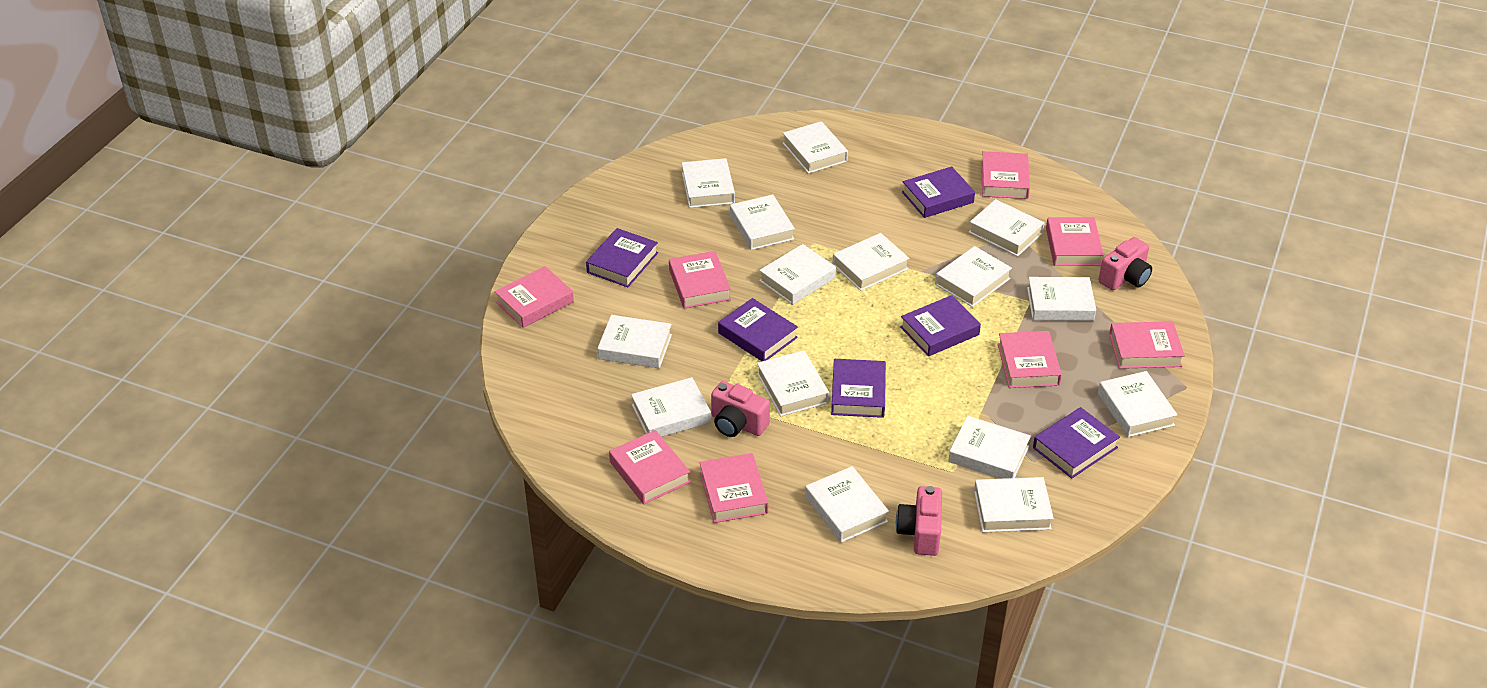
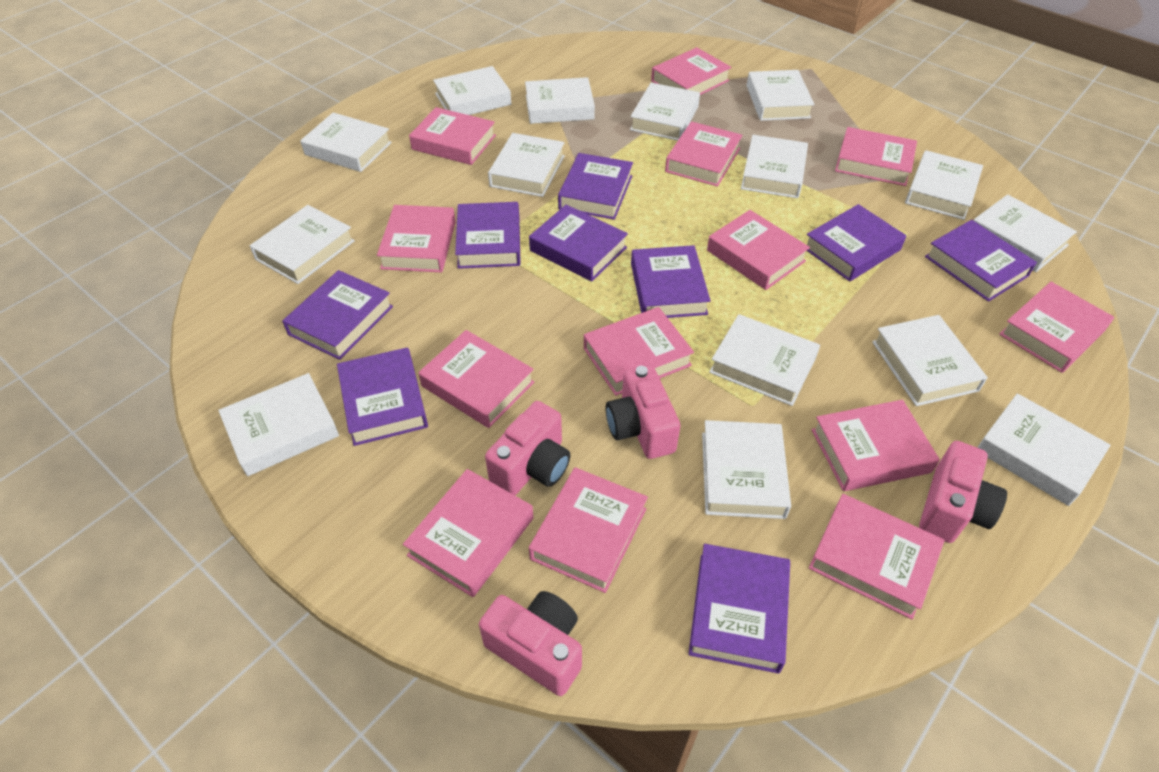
pink book: 8 -> 13
pink camera: 3 -> 4
purple book: 6 -> 9

